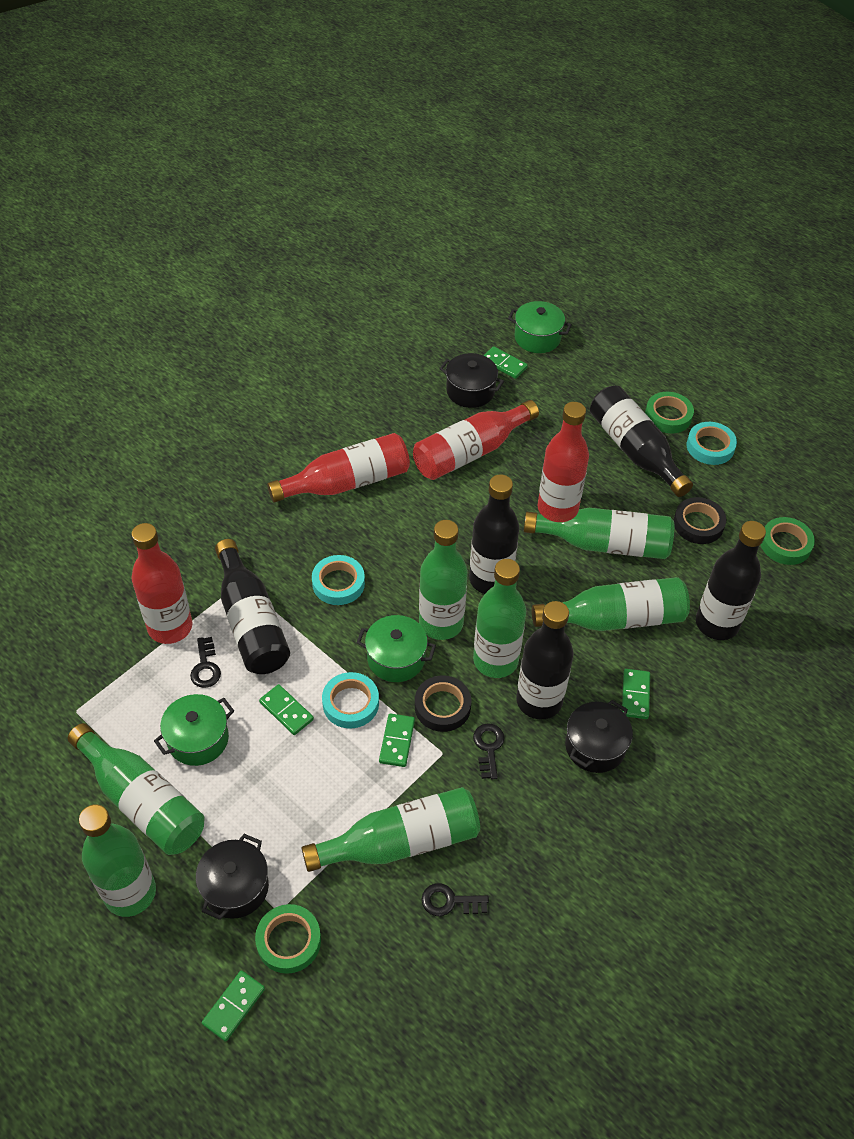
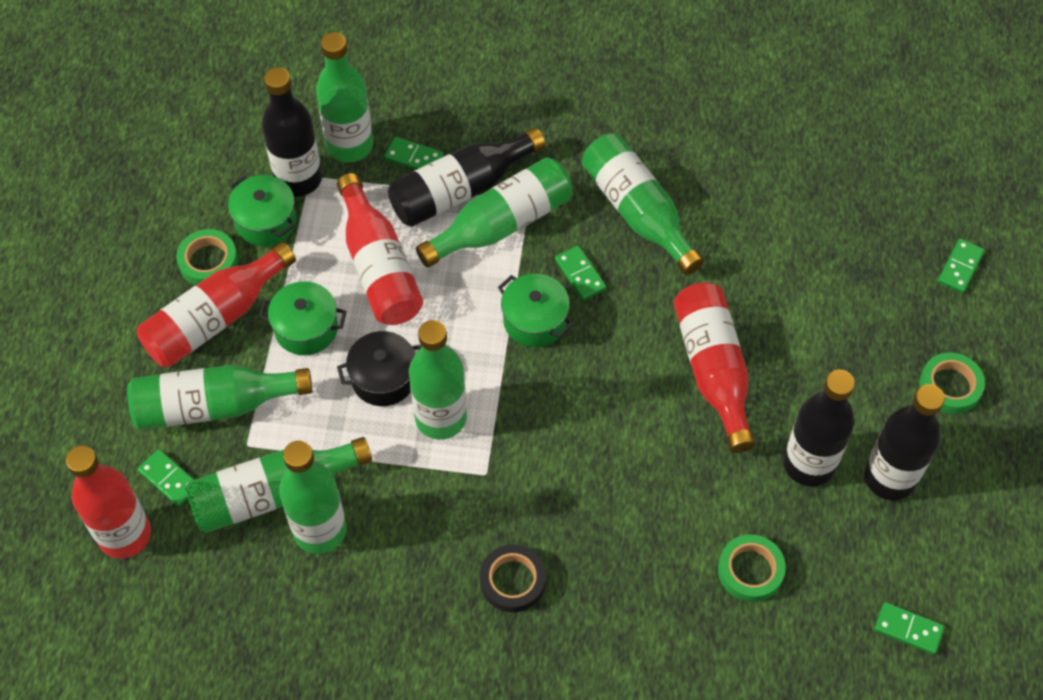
black bottle: 5 -> 4
black key: 3 -> 0
black pot: 3 -> 1
black tape: 2 -> 1
turquoise tape: 3 -> 0

